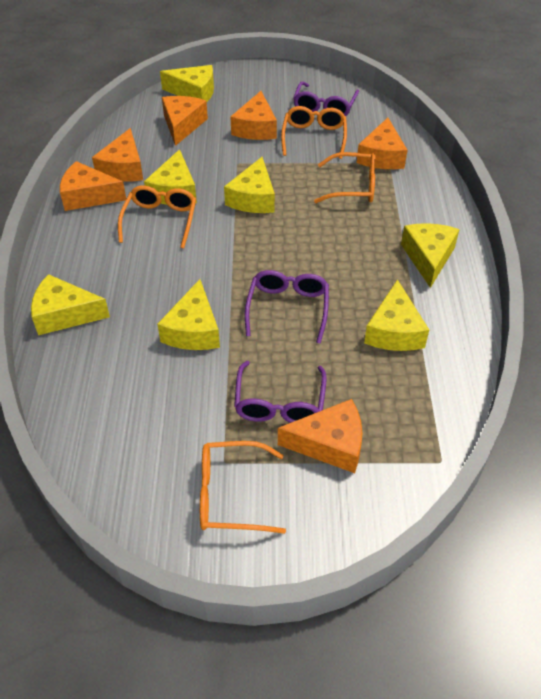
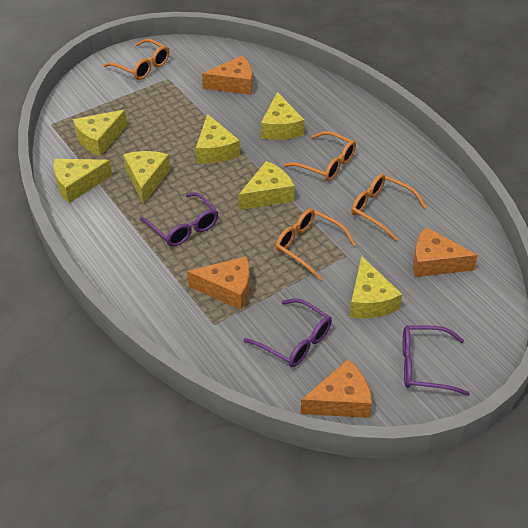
orange cheese: 6 -> 4

